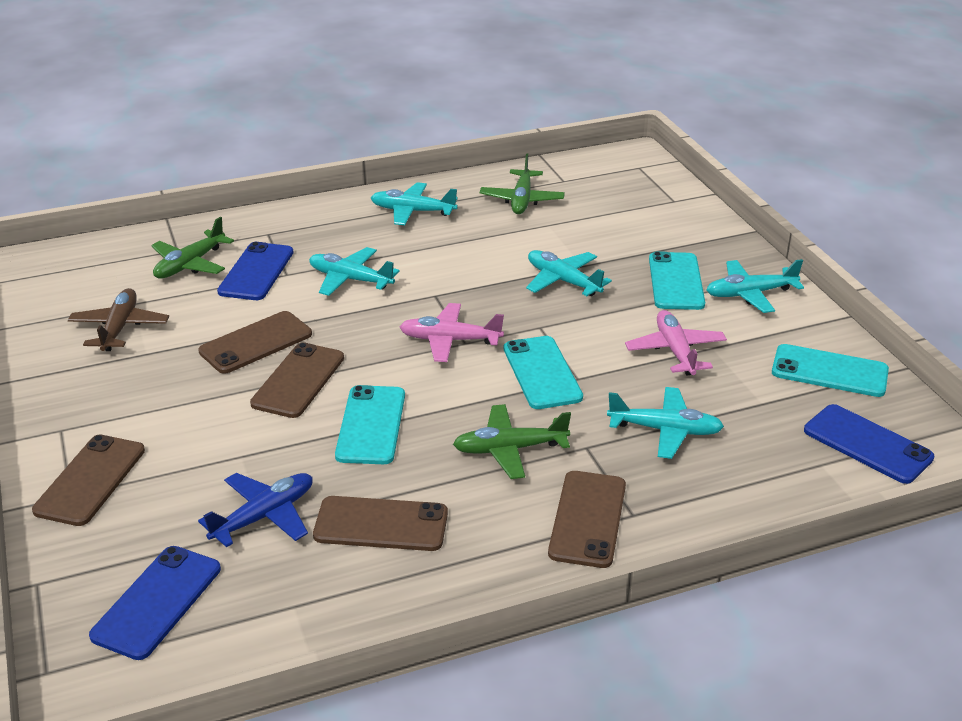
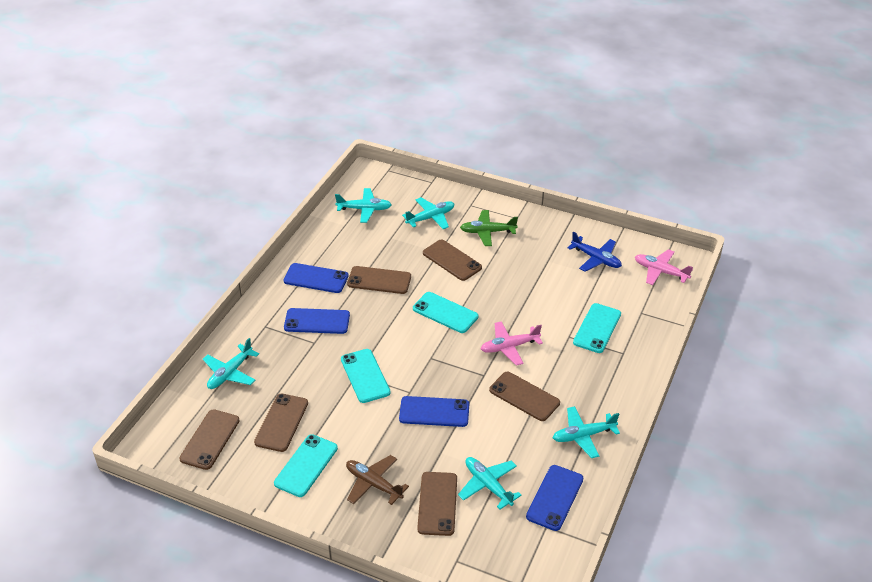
blue phone: 3 -> 4
brown phone: 5 -> 6
green plane: 3 -> 1

